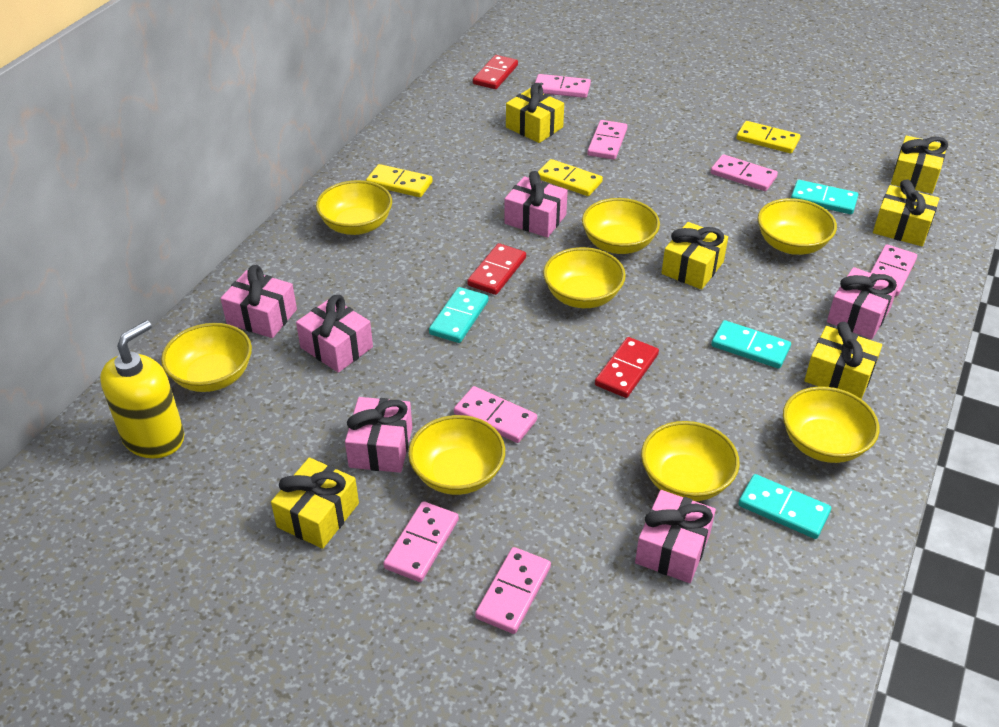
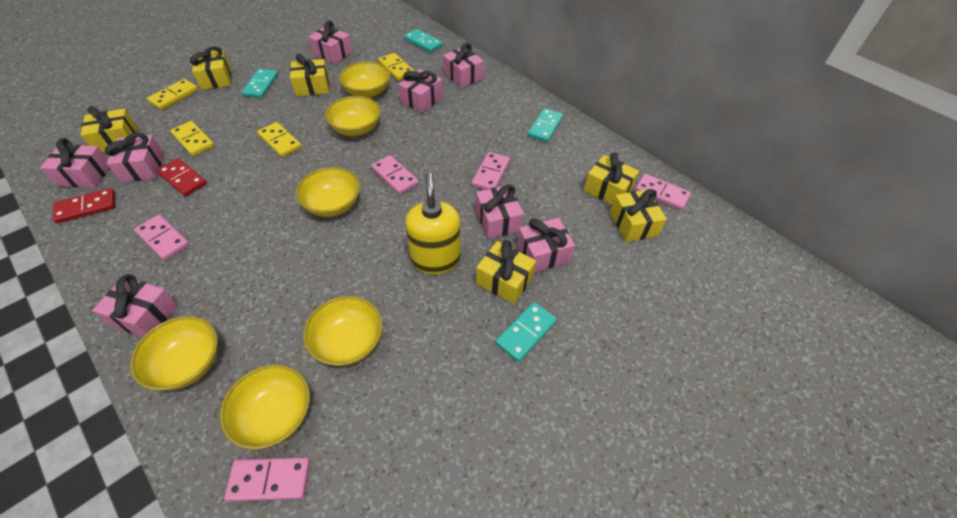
pink domino: 7 -> 5
pink gift: 6 -> 8
red domino: 3 -> 2
yellow bowl: 8 -> 6
yellow domino: 3 -> 4

